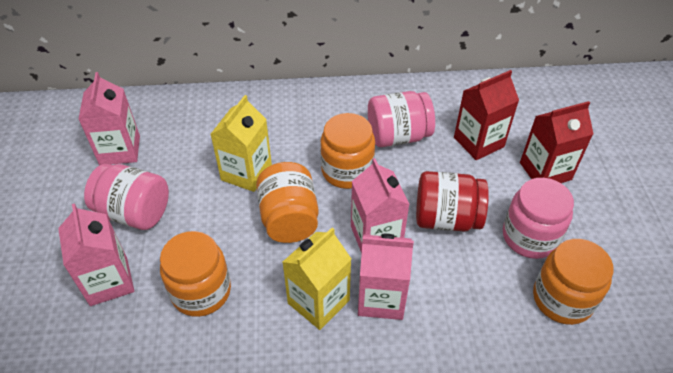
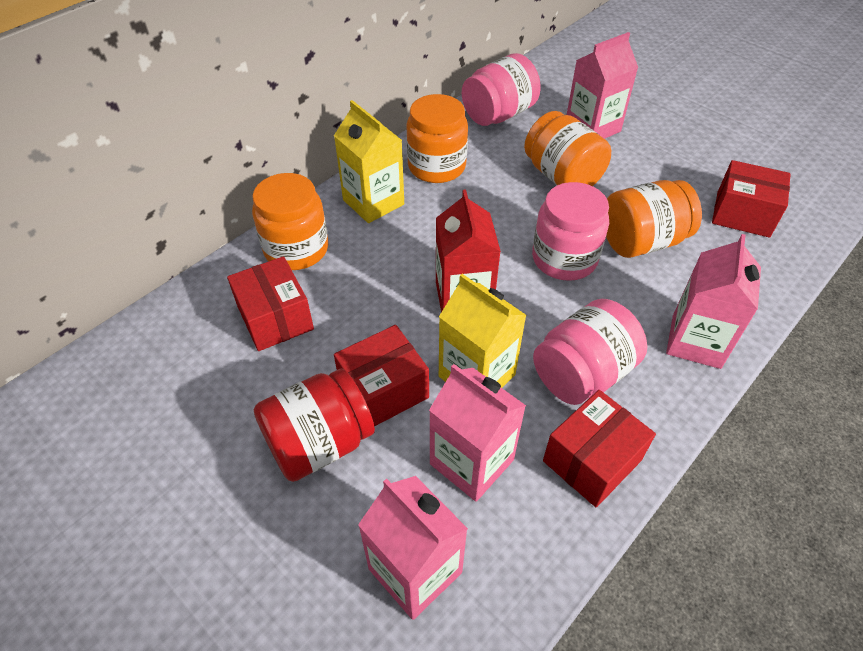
red box: 0 -> 4
red carton: 2 -> 1

